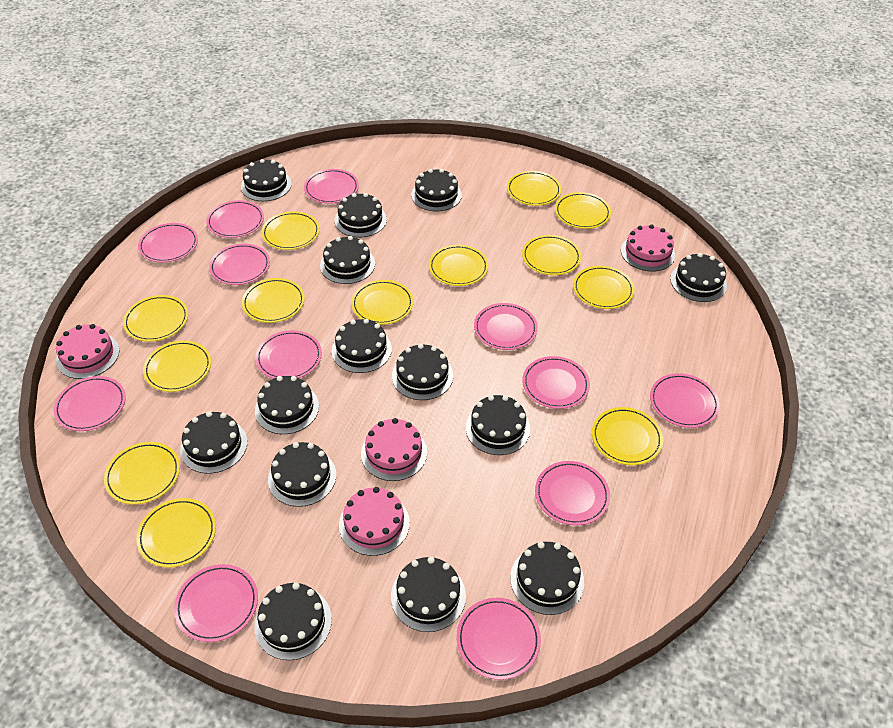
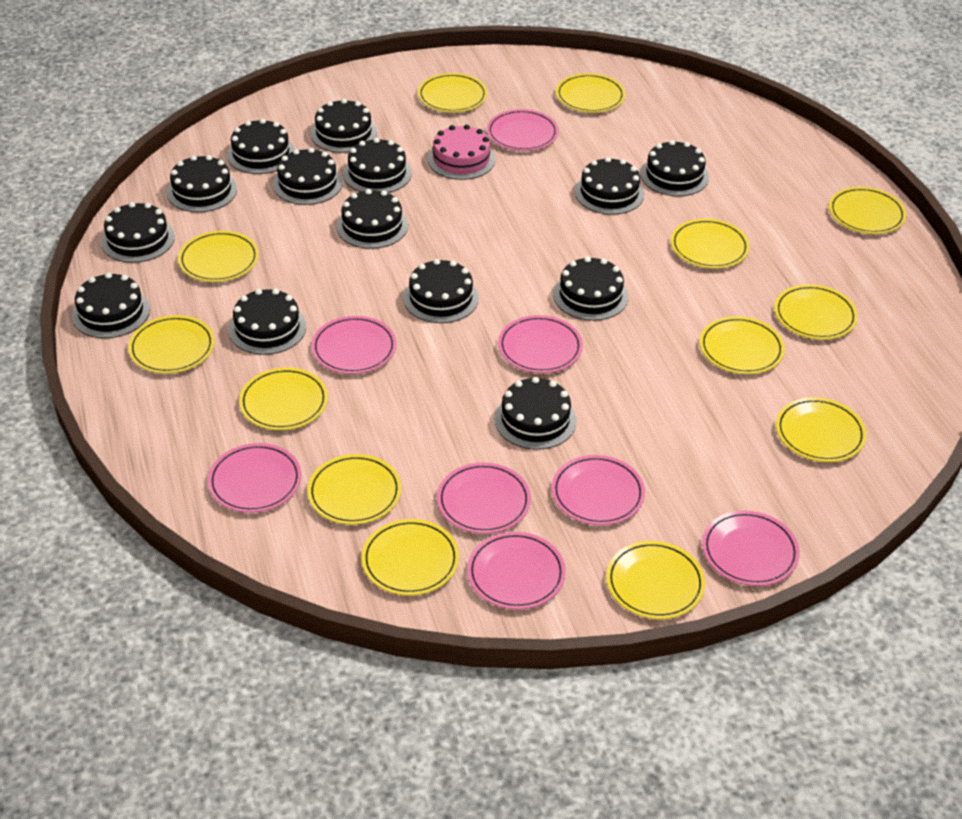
pink cake: 4 -> 1
pink plate: 12 -> 8

